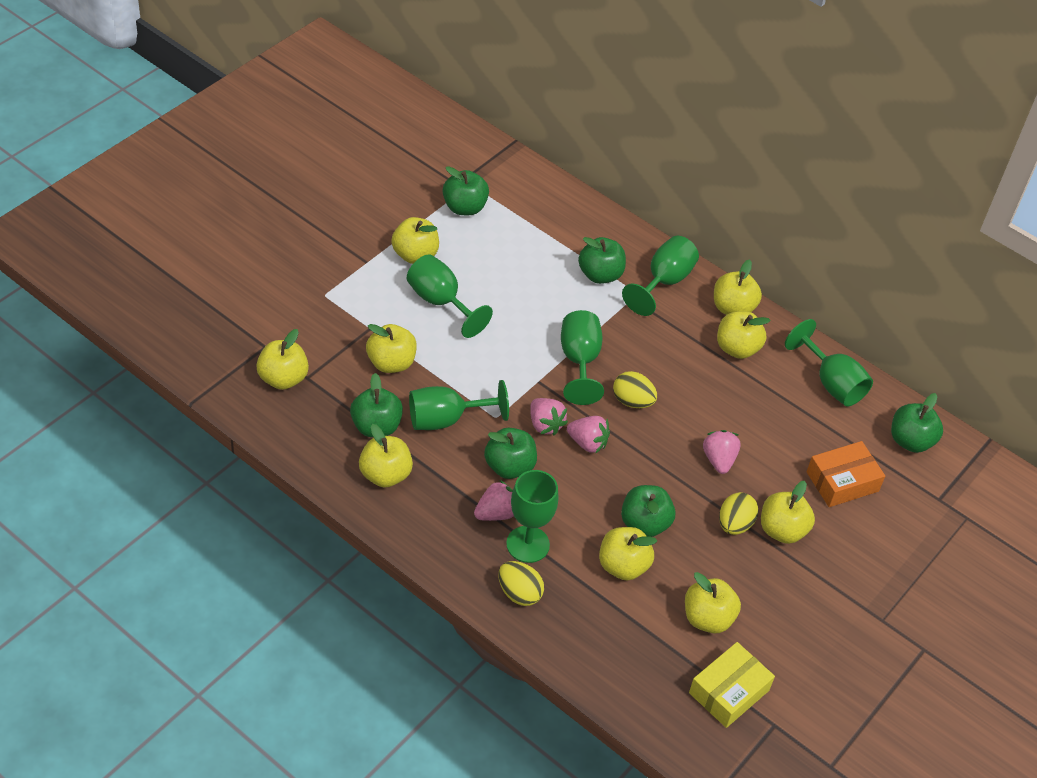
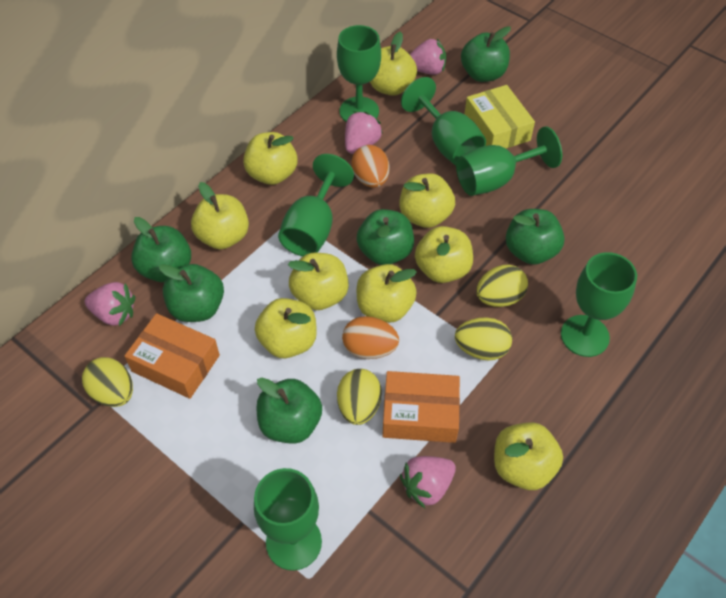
orange box: 1 -> 2
orange egg: 0 -> 2
yellow egg: 3 -> 4

